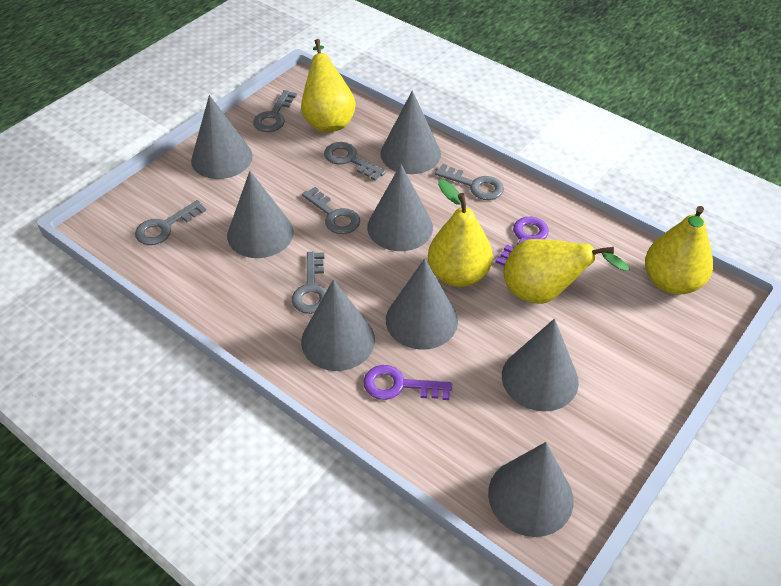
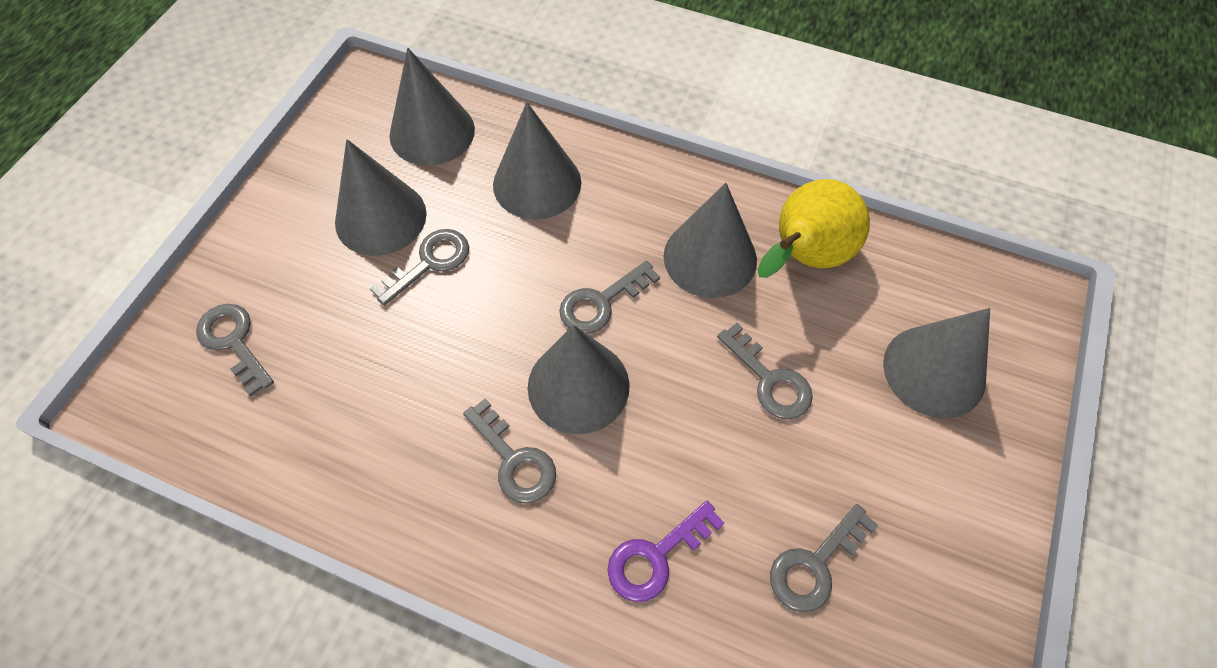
grey cone: 8 -> 6
purple key: 2 -> 1
yellow pear: 4 -> 1

